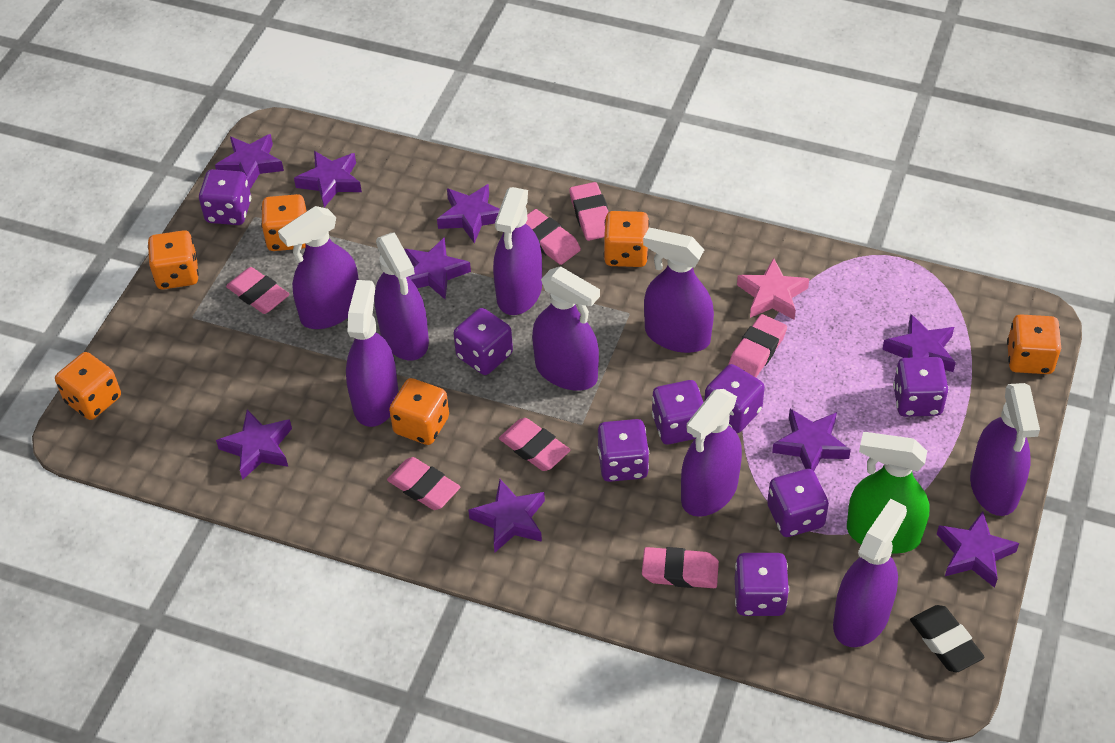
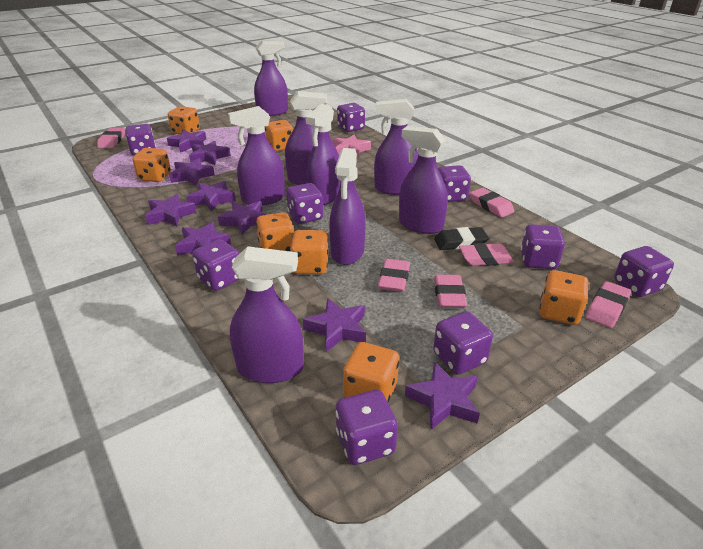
green spray bottle: 1 -> 0
orange dice: 6 -> 7
pink eraser: 7 -> 6
purple dice: 8 -> 9
purple spray bottle: 9 -> 8

